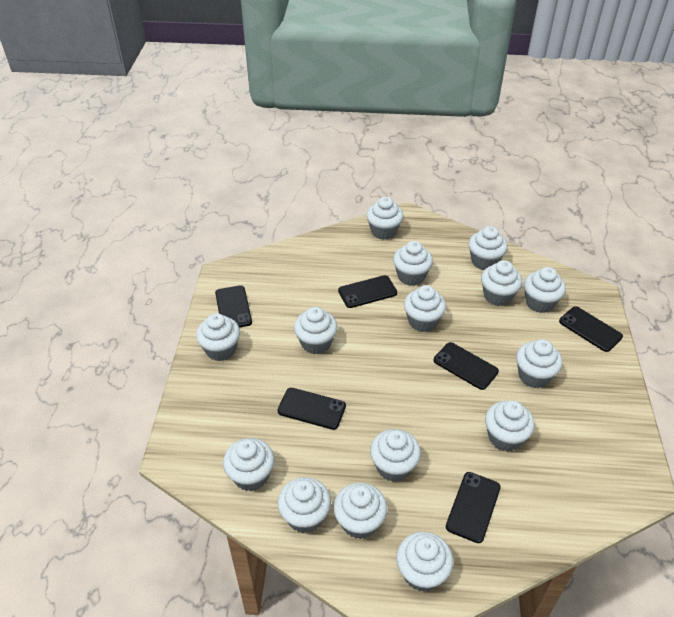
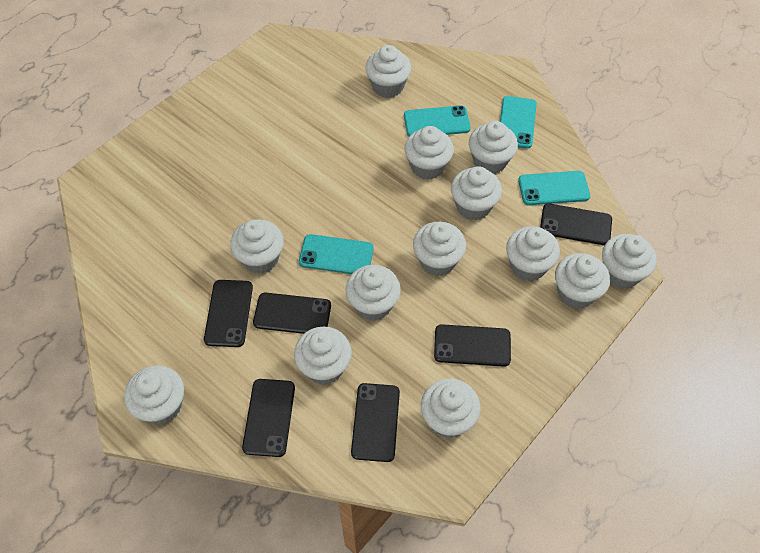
turquoise phone: 0 -> 4
white cupcake: 15 -> 13

